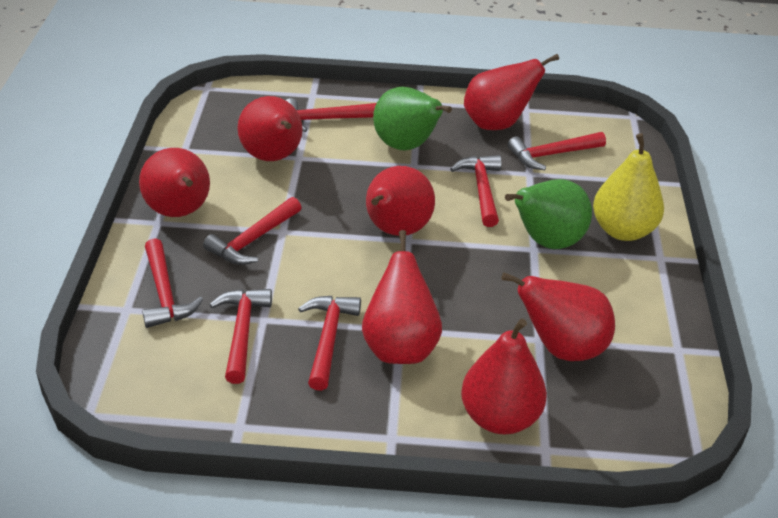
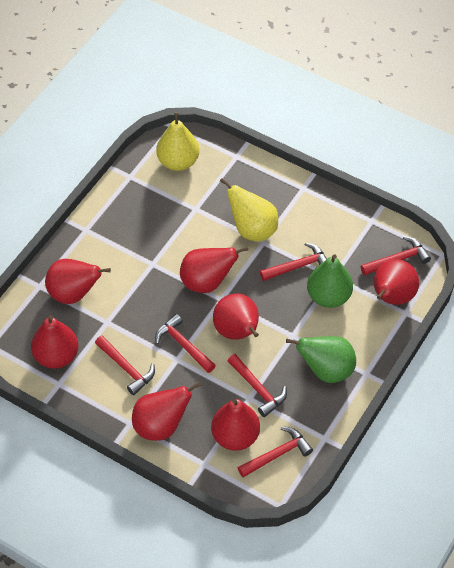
red hammer: 7 -> 6
yellow pear: 1 -> 2

